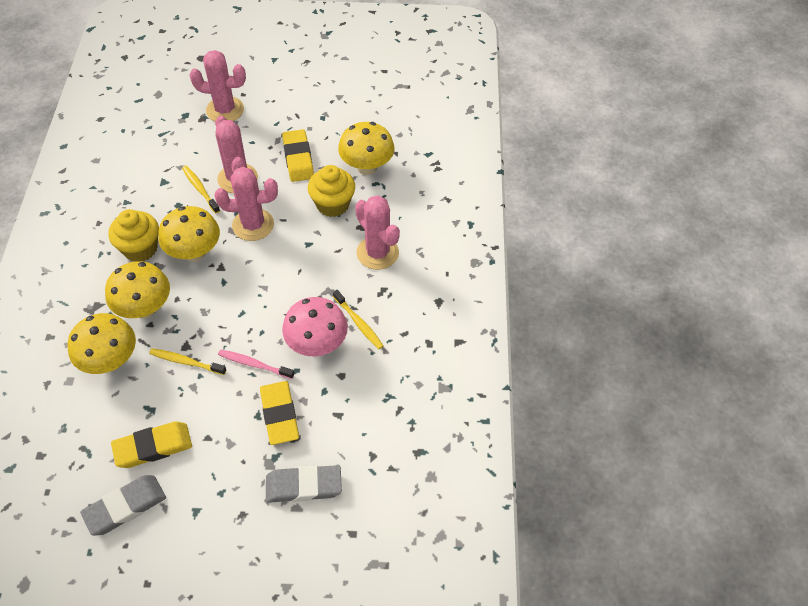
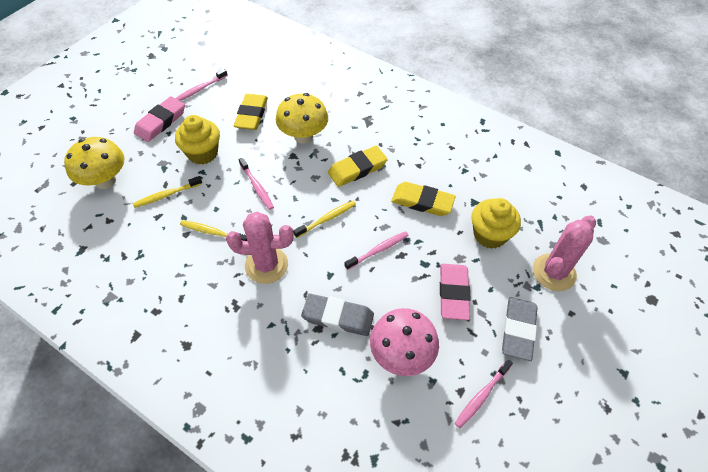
pink cactus: 4 -> 2
pink eraser: 0 -> 2
pink toothbrush: 1 -> 4
yellow mushroom: 4 -> 2

